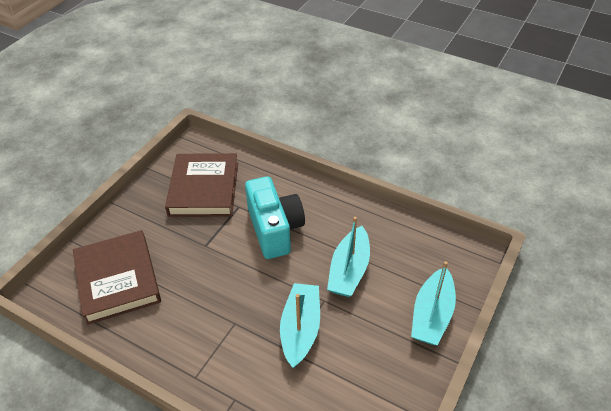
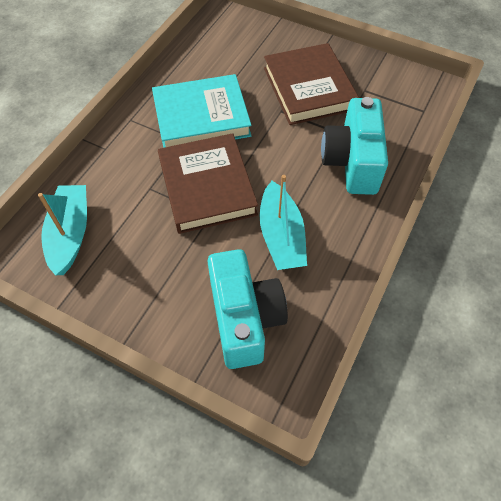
turquoise boat: 3 -> 2
turquoise book: 0 -> 1
turquoise camera: 1 -> 2

